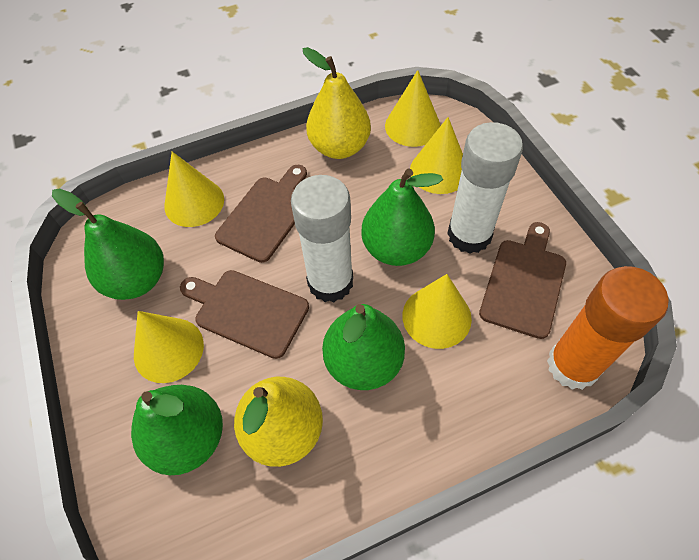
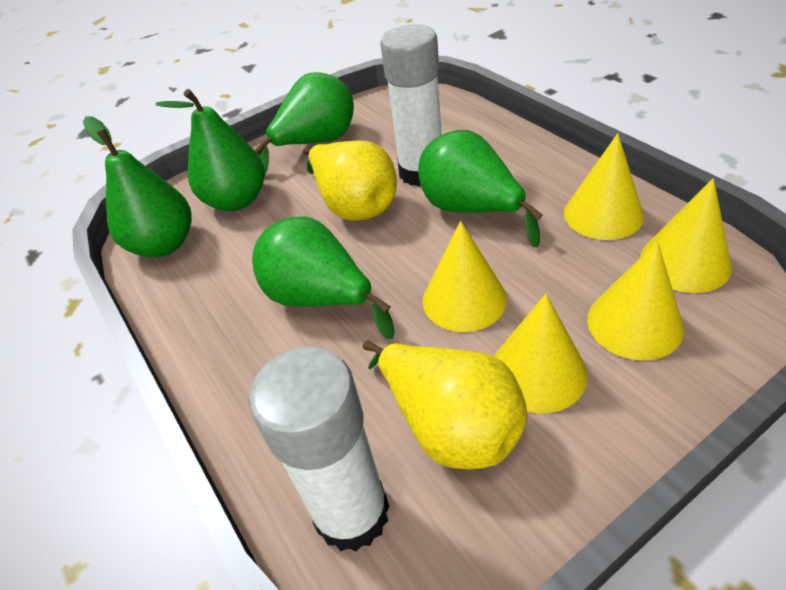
brown cutting board: 3 -> 0
green pear: 4 -> 5
orange glue stick: 1 -> 0

